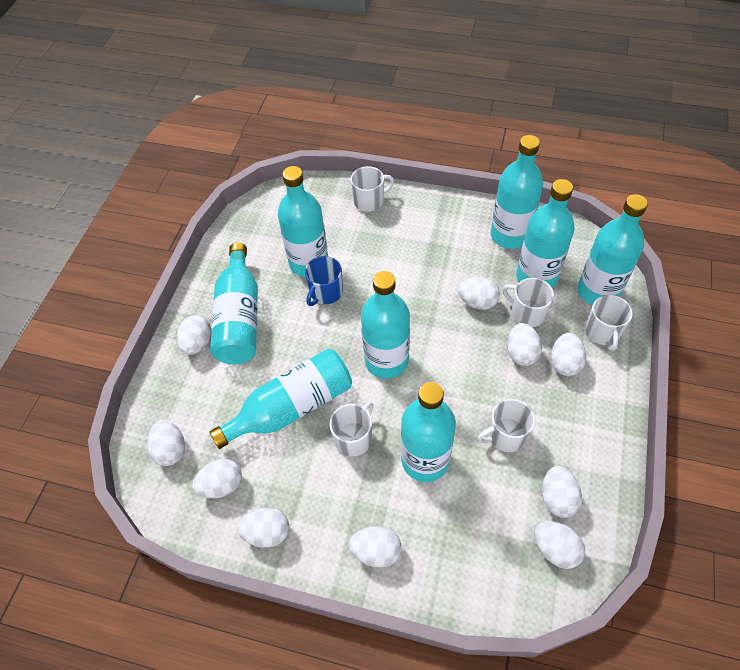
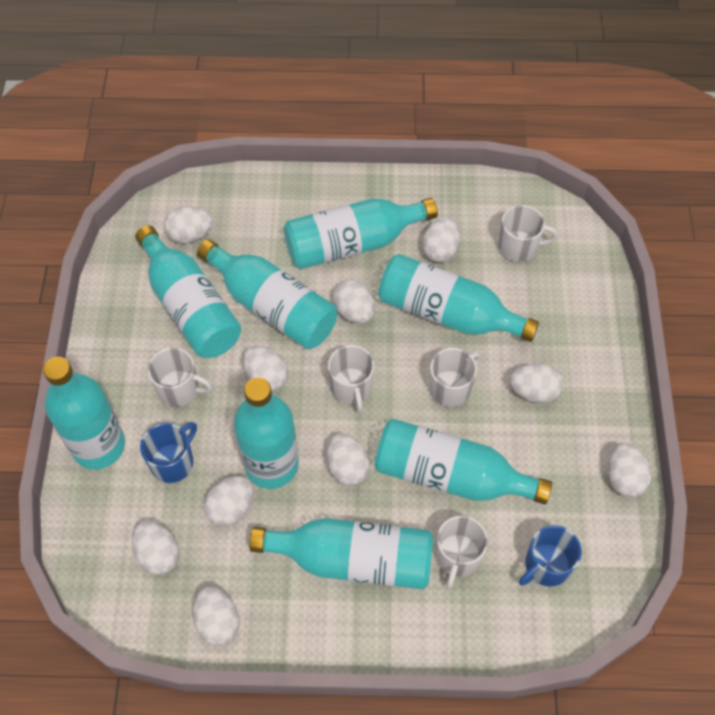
blue mug: 1 -> 2

